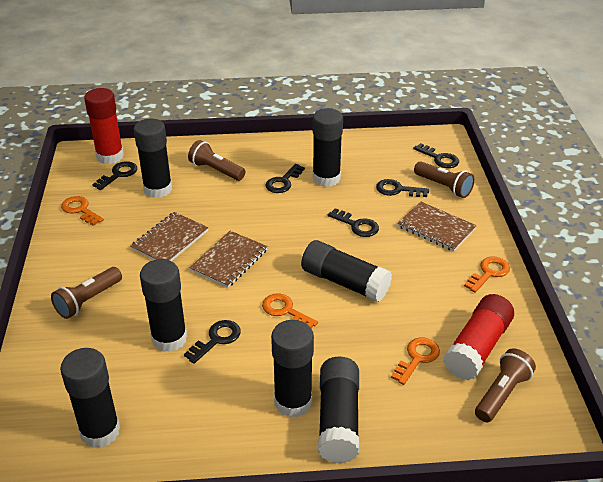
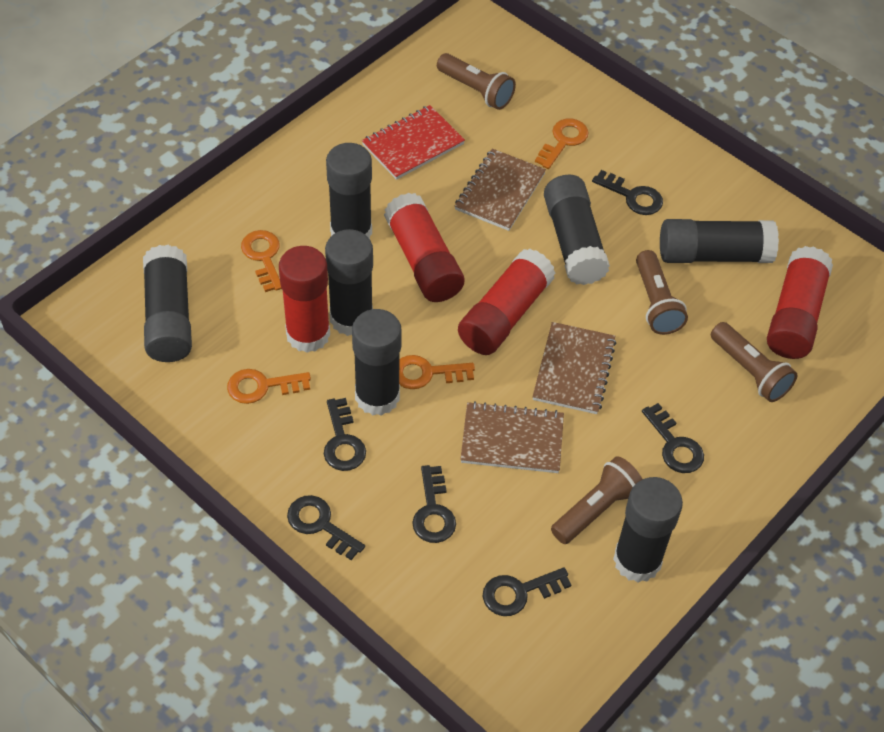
red glue stick: 2 -> 4
red notebook: 0 -> 1

